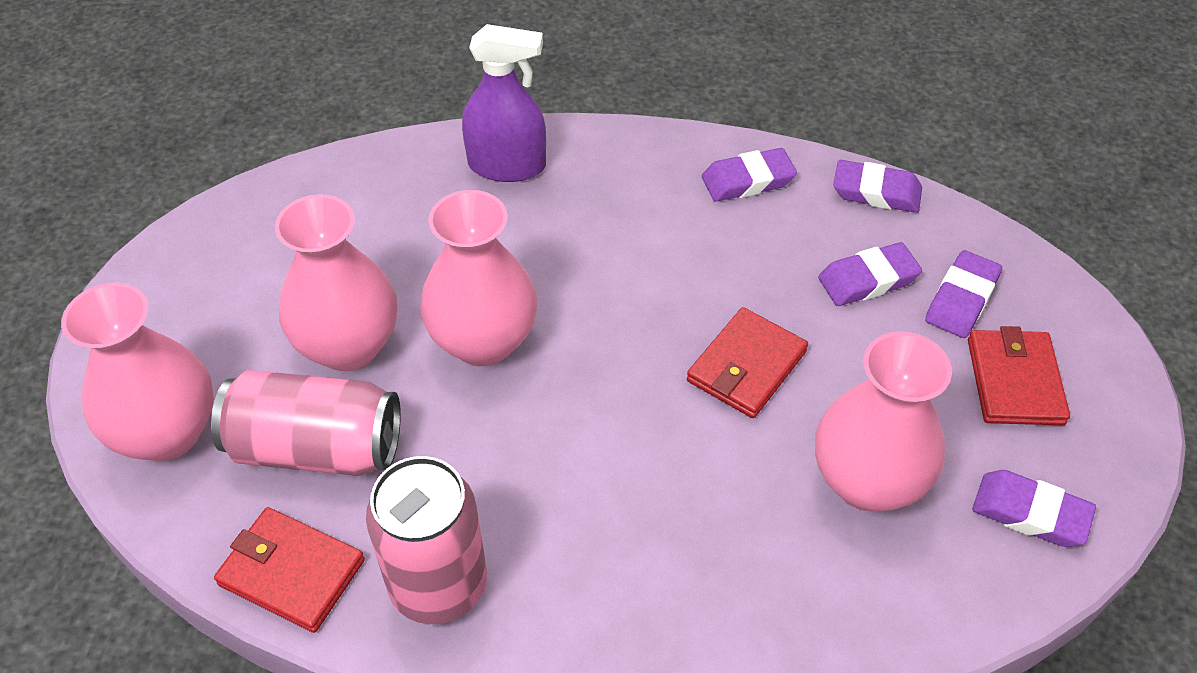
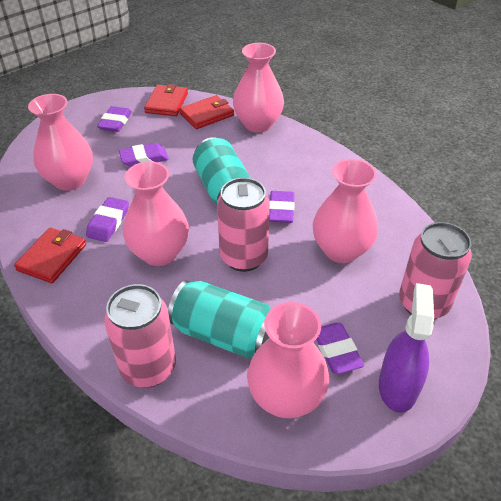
pink can: 2 -> 3
pink vase: 4 -> 5
turquoise can: 0 -> 2

